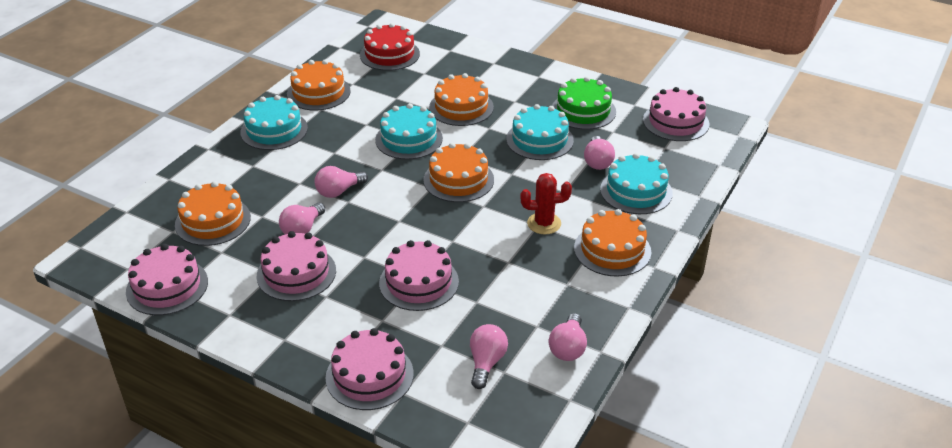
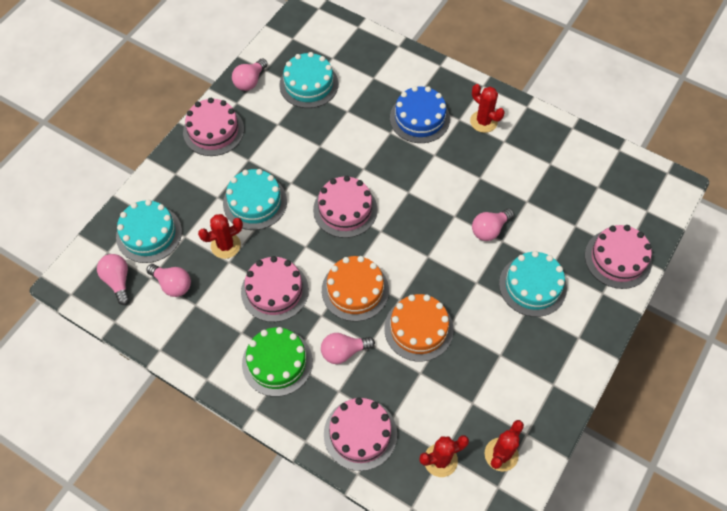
blue cake: 0 -> 1
orange cake: 5 -> 2
red cactus: 1 -> 4
red cake: 1 -> 0

